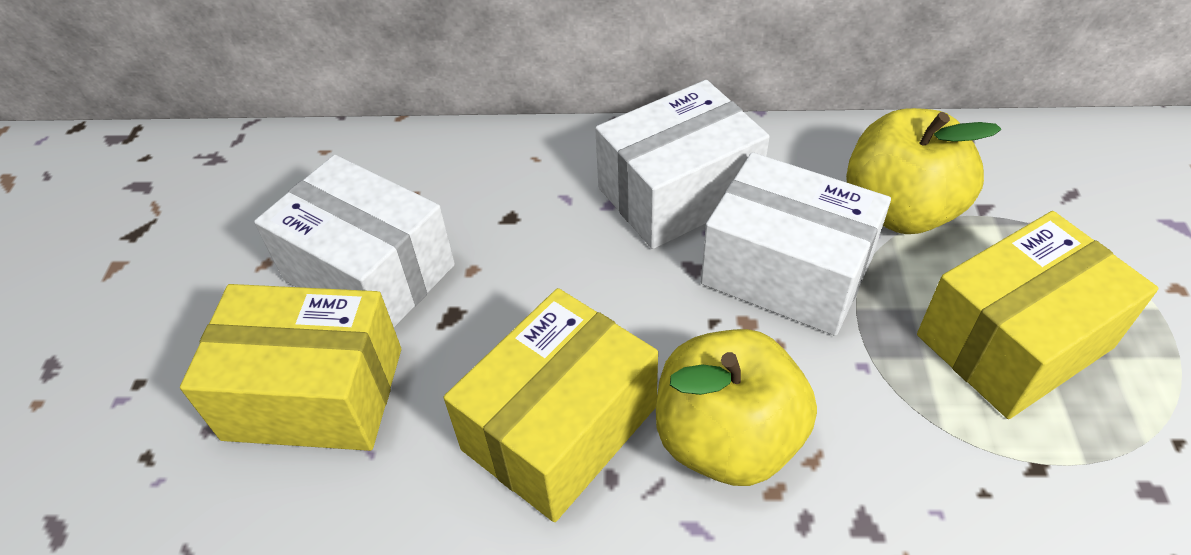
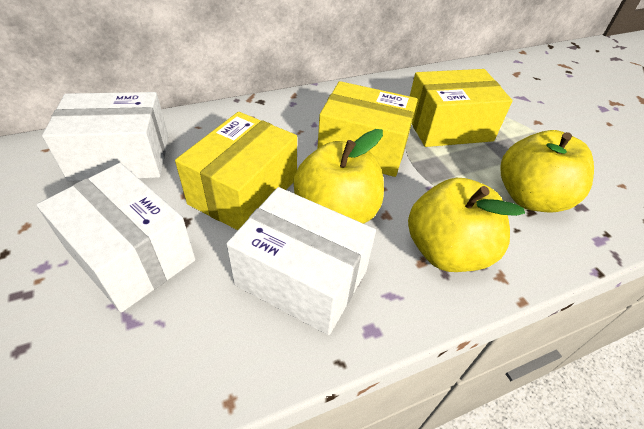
yellow apple: 2 -> 3

